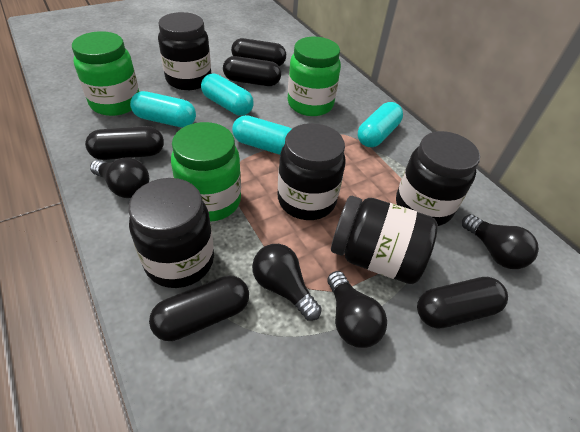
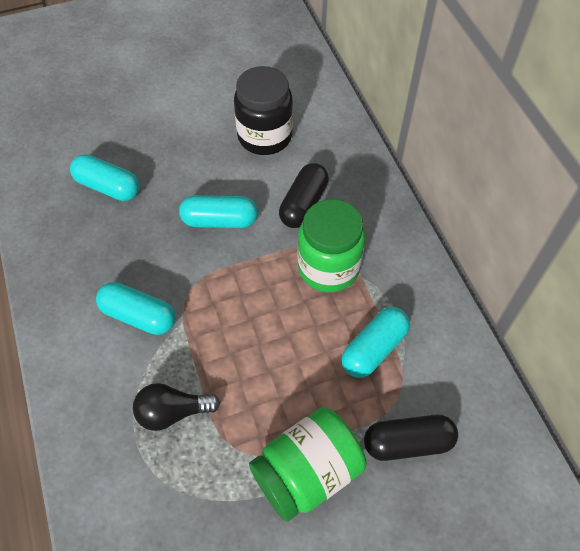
black capsule: 5 -> 2
black jar: 5 -> 1
black light bulb: 4 -> 1
green jar: 3 -> 2

